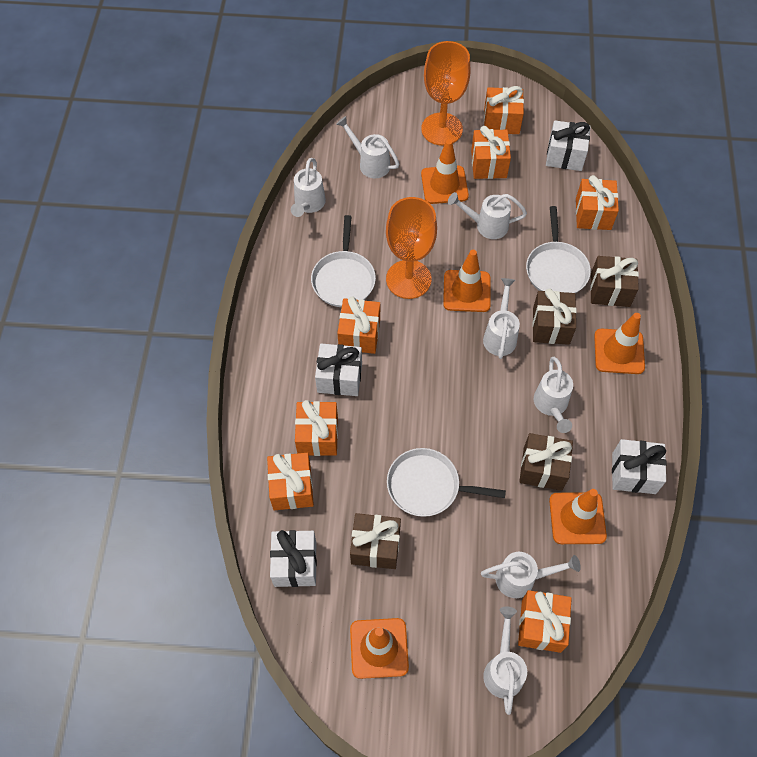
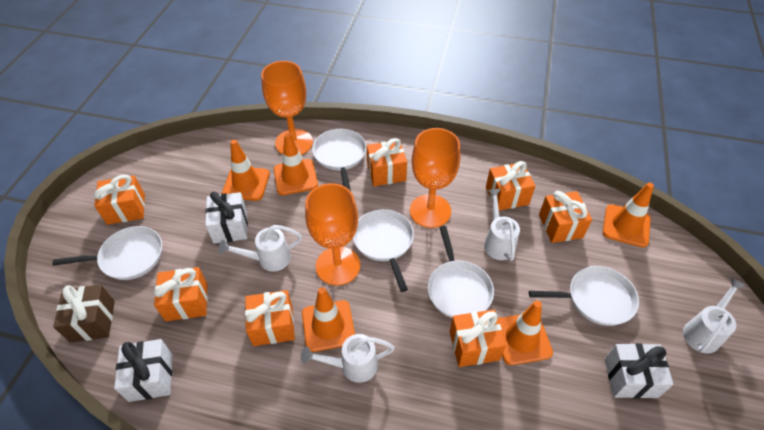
brown gift: 4 -> 1
orange goblet: 2 -> 3
white gift: 4 -> 3
white pan: 3 -> 5
white watering can: 7 -> 4

